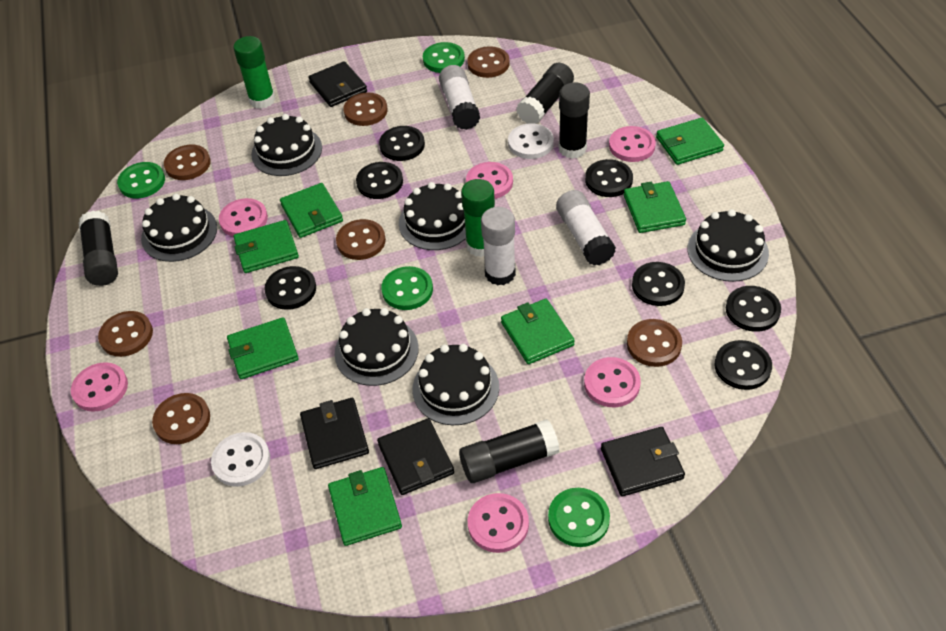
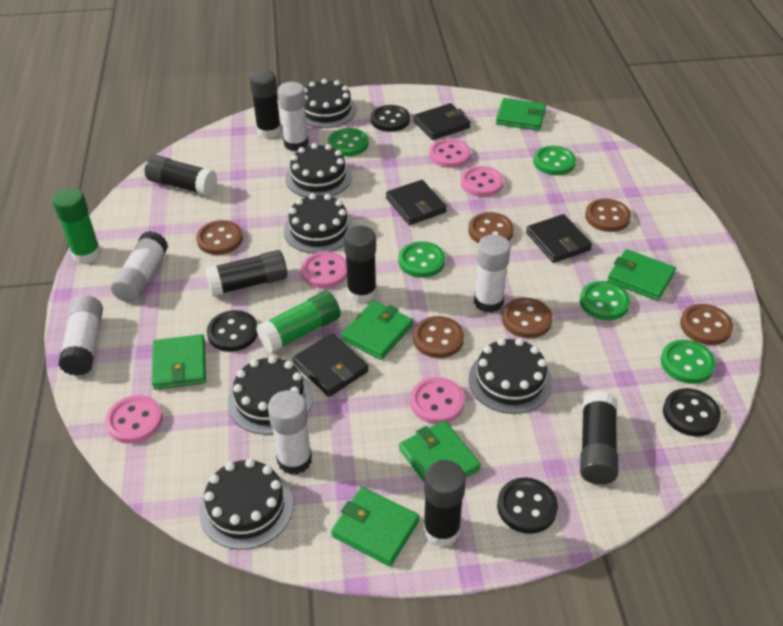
black button: 7 -> 4
black glue stick: 4 -> 6
brown button: 7 -> 6
green button: 4 -> 5
green wallet: 7 -> 6
pink button: 6 -> 5
white button: 2 -> 0
white glue stick: 3 -> 5

